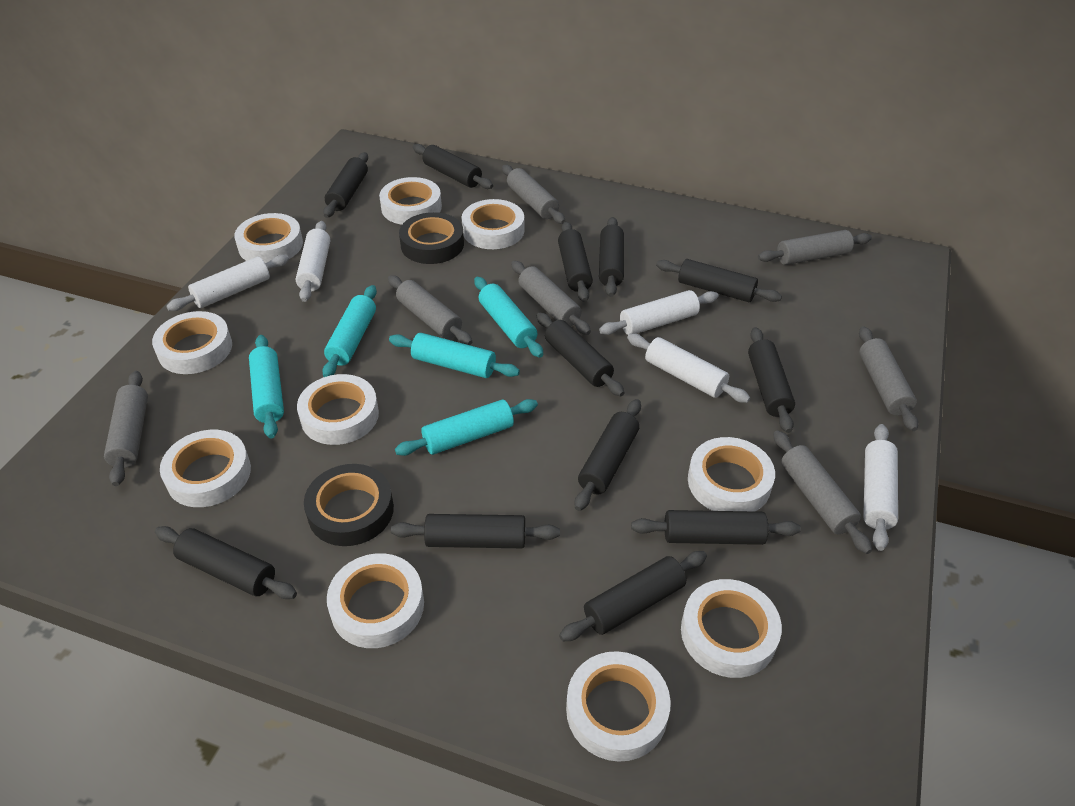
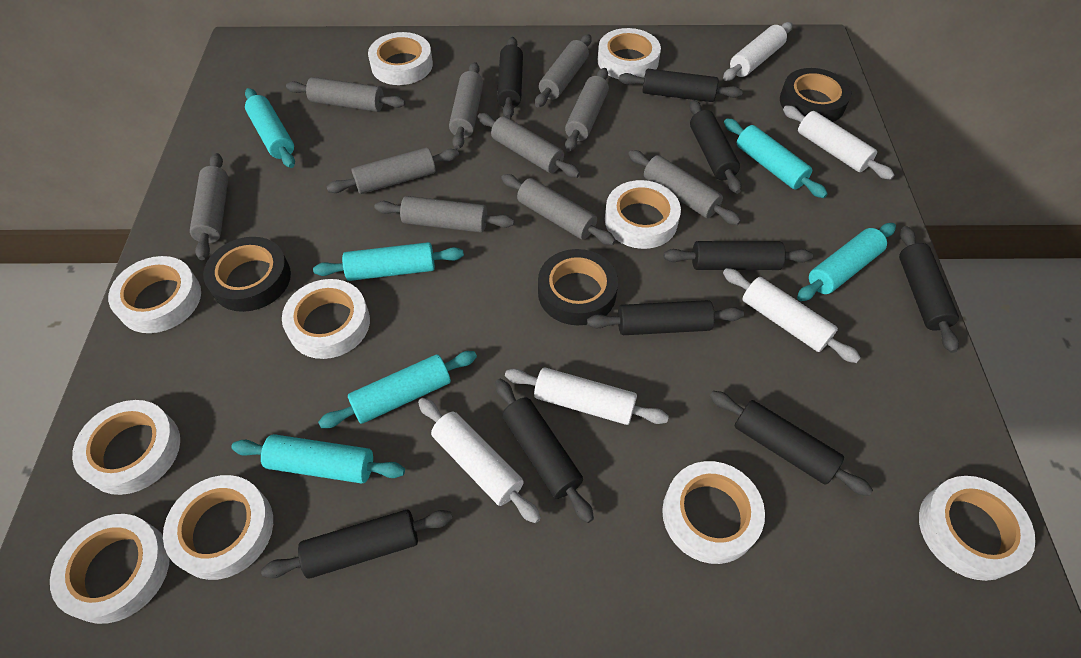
black rolling pin: 12 -> 9
black tape: 2 -> 3
grey rolling pin: 7 -> 10
turquoise rolling pin: 5 -> 6

